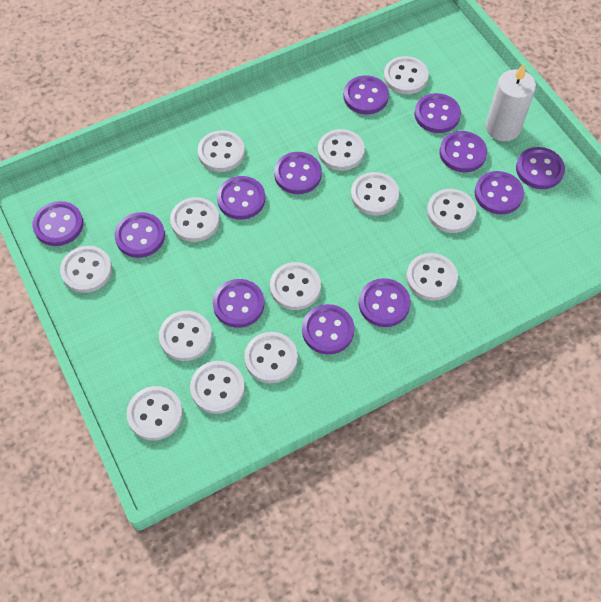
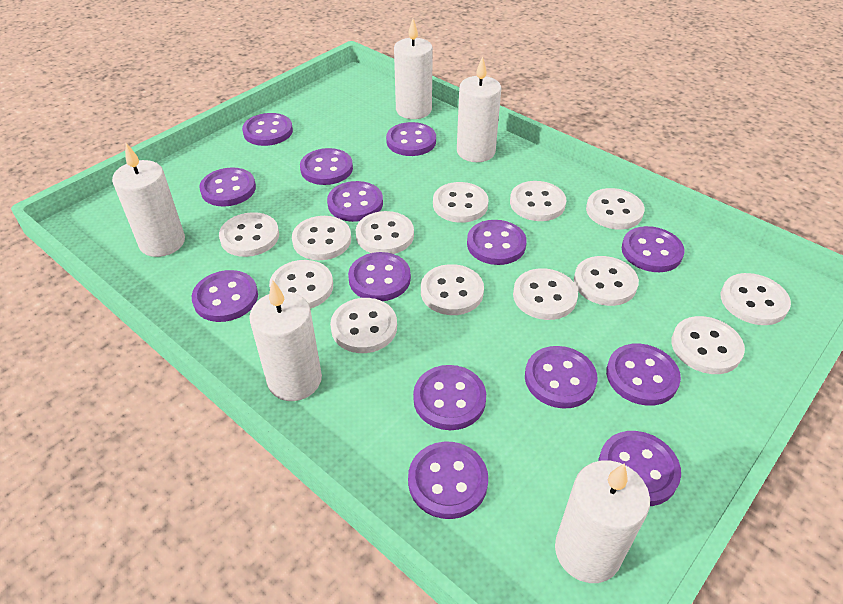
purple button: 12 -> 14
white candle: 1 -> 5

